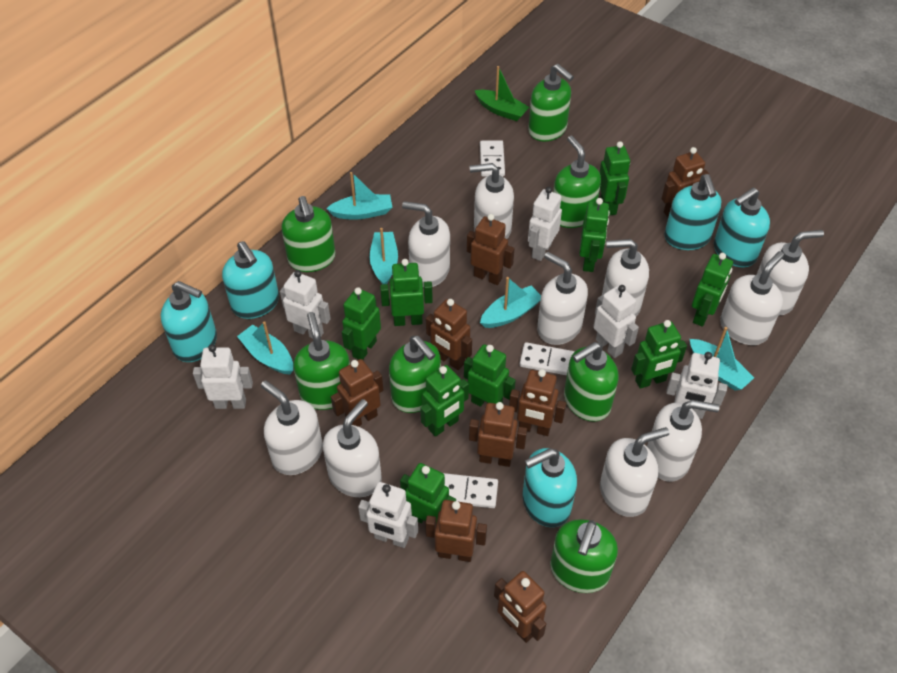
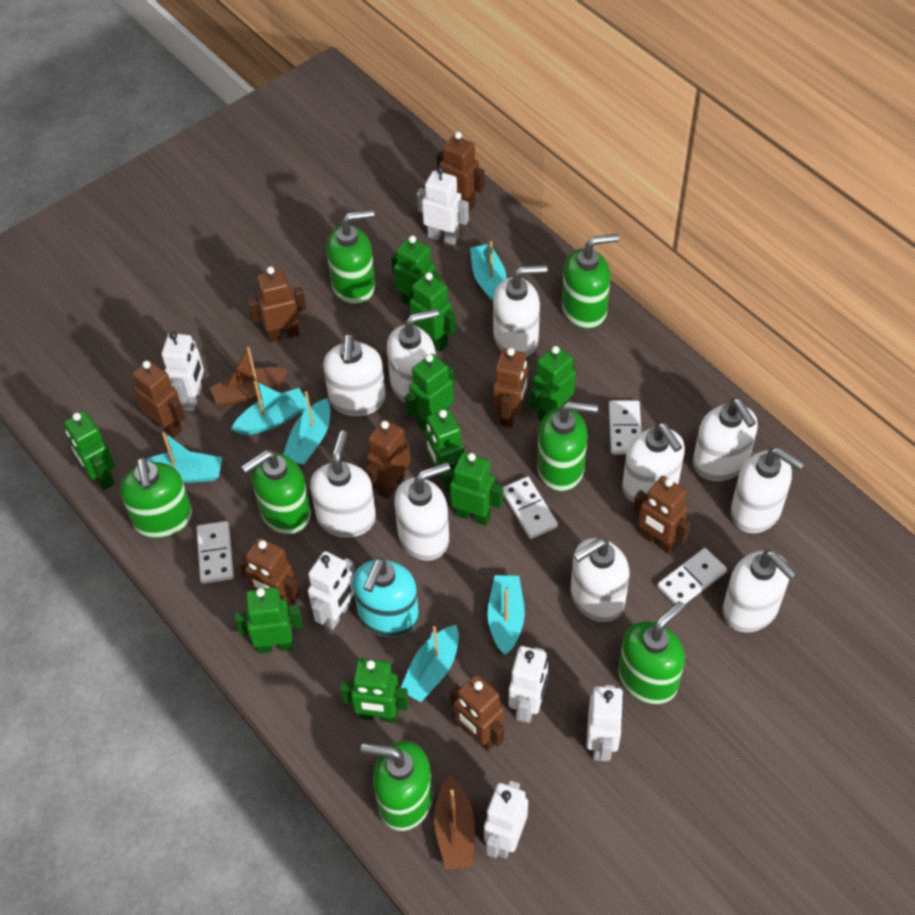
brown boat: 0 -> 2
green boat: 1 -> 0
turquoise boat: 5 -> 6
turquoise soap dispenser: 5 -> 1
white domino: 3 -> 4

